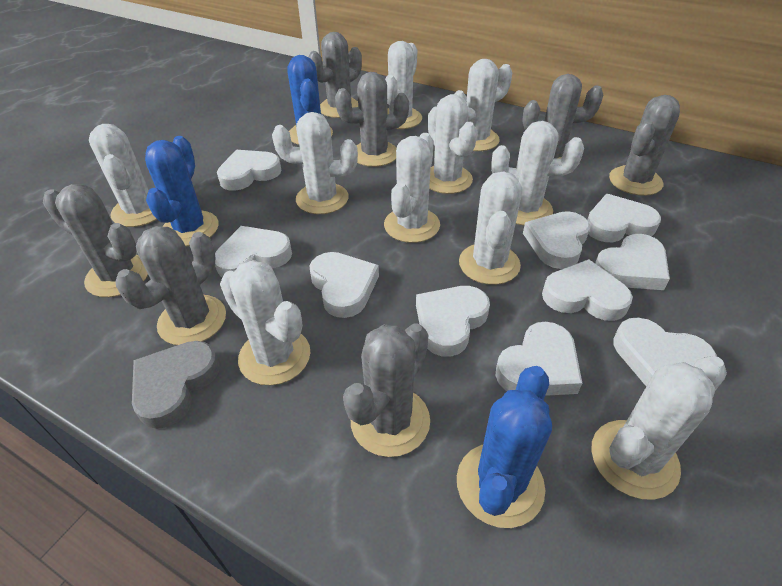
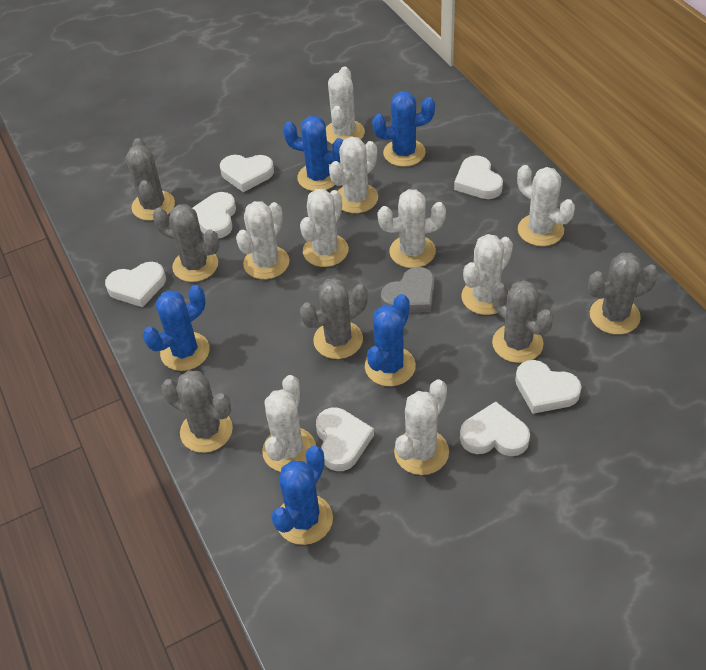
blue cactus: 3 -> 5
grey cactus: 7 -> 6
white cactus: 10 -> 9
white heart: 10 -> 7

